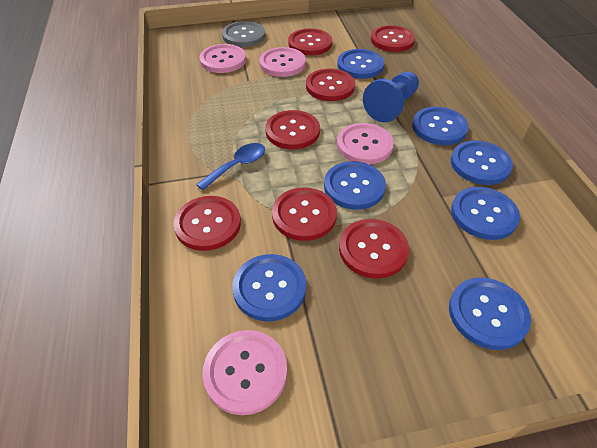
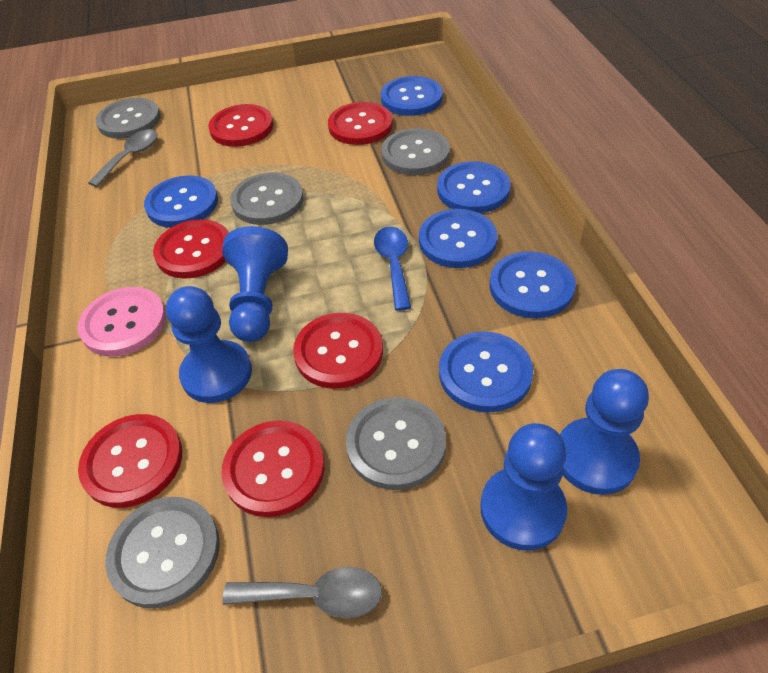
blue button: 7 -> 6
blue pawn: 1 -> 4
grey button: 1 -> 5
grey spoon: 0 -> 2
pink button: 4 -> 1
red button: 7 -> 6

